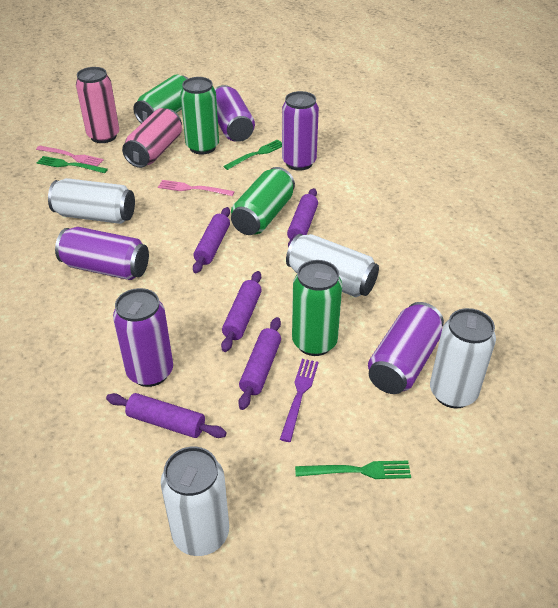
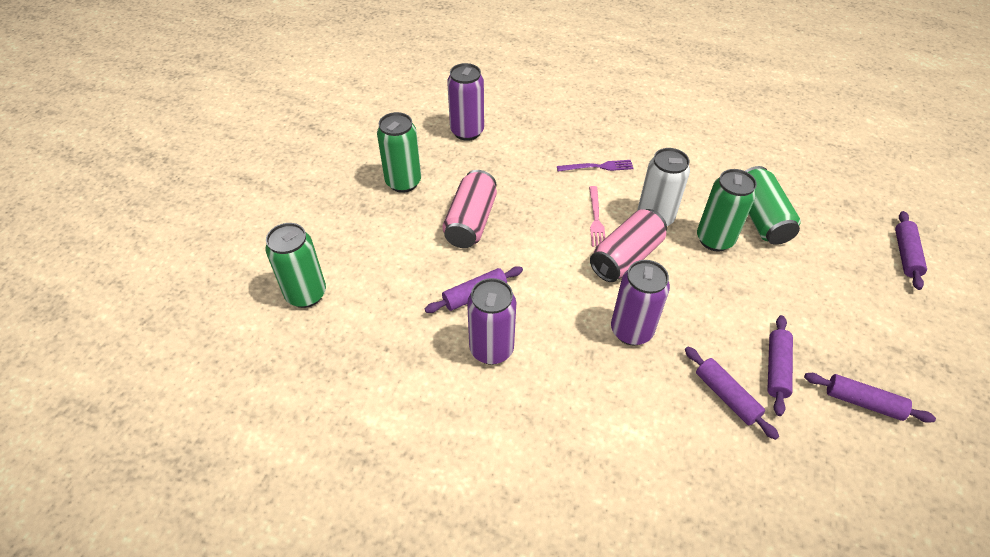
green fork: 3 -> 0
pink fork: 2 -> 1
purple can: 5 -> 3
white can: 4 -> 1

